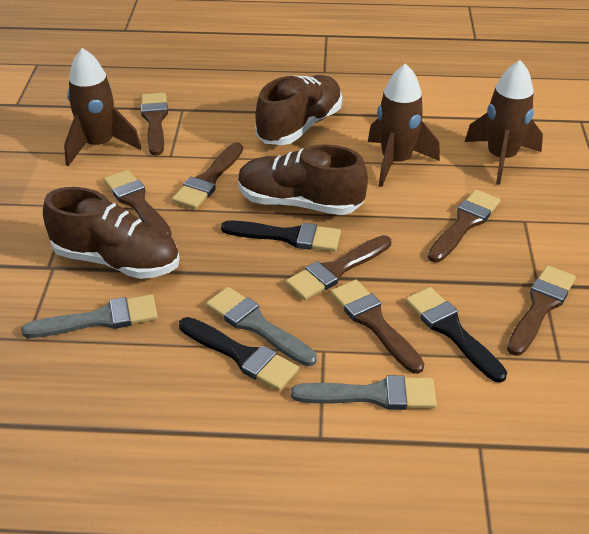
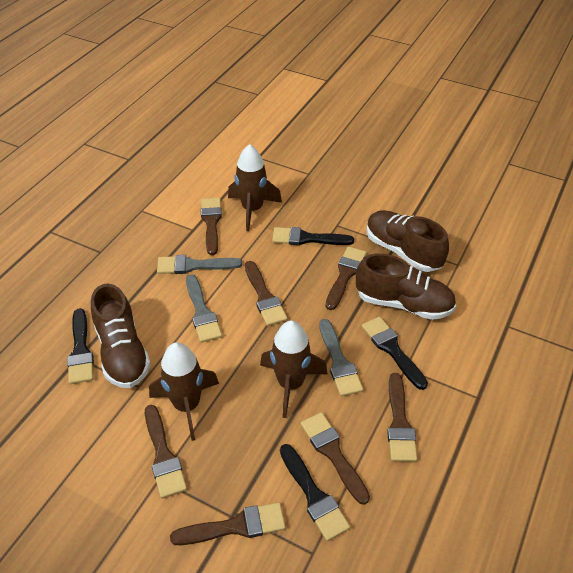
black brush: 3 -> 4

